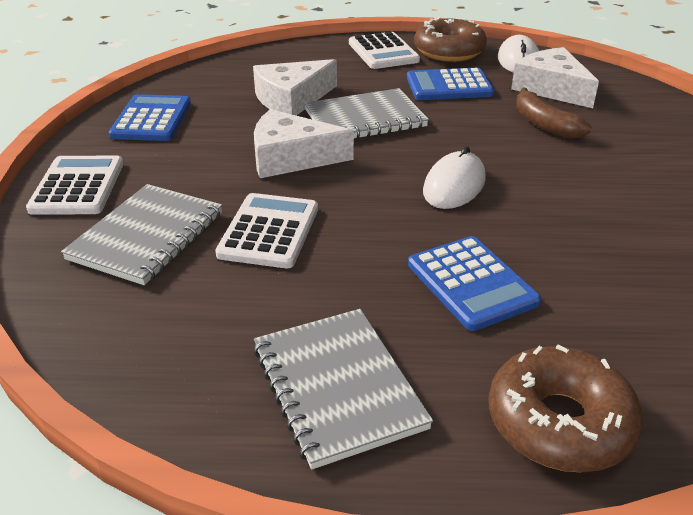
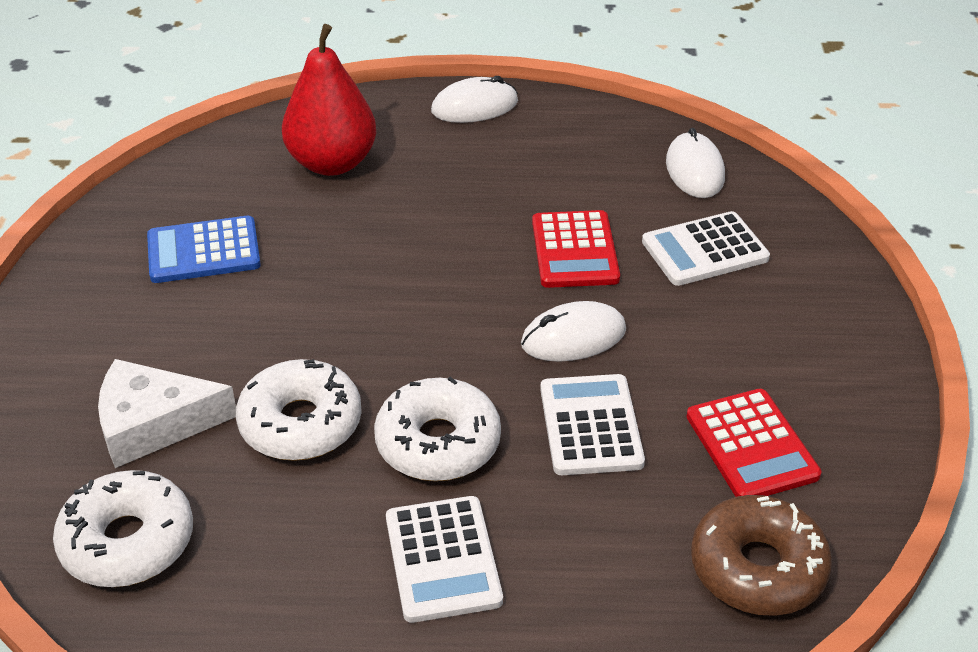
blue calculator: 3 -> 1
brown banana: 1 -> 0
brown donut: 2 -> 1
grey notebook: 3 -> 0
red calculator: 0 -> 2
red pear: 0 -> 1
white cheese: 3 -> 1
white donut: 0 -> 3
white mouse: 2 -> 3

